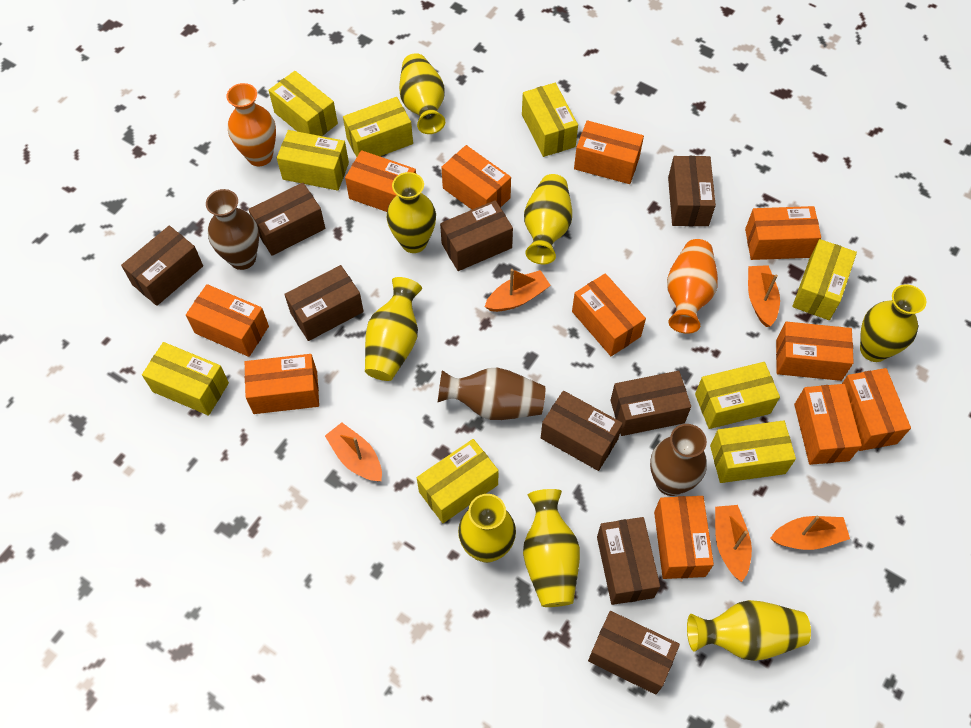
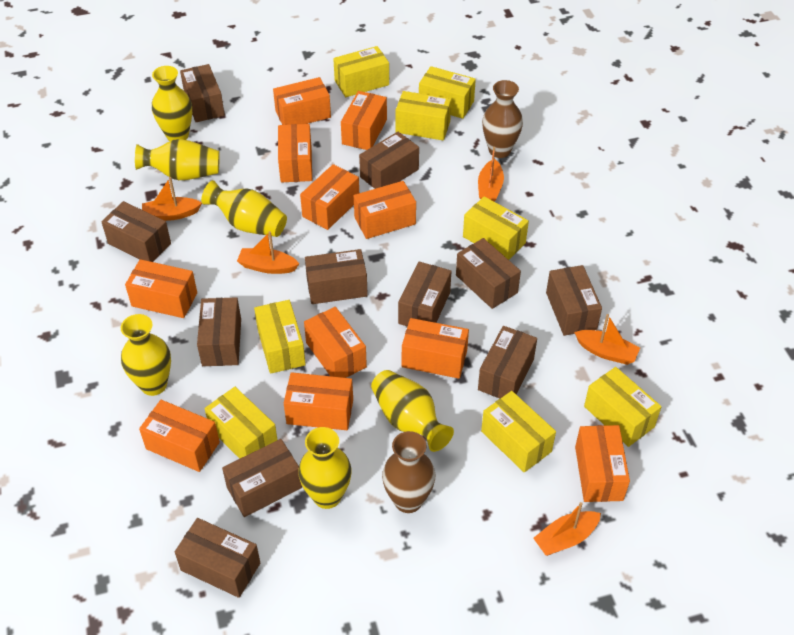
brown box: 9 -> 11
brown vase: 3 -> 2
orange vase: 2 -> 0
yellow box: 9 -> 8
yellow vase: 8 -> 6

